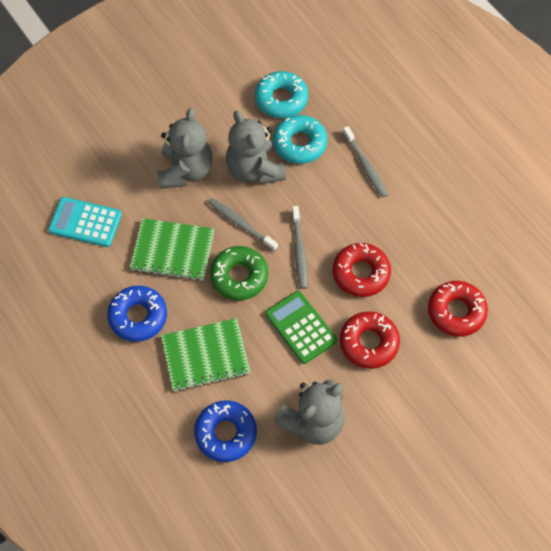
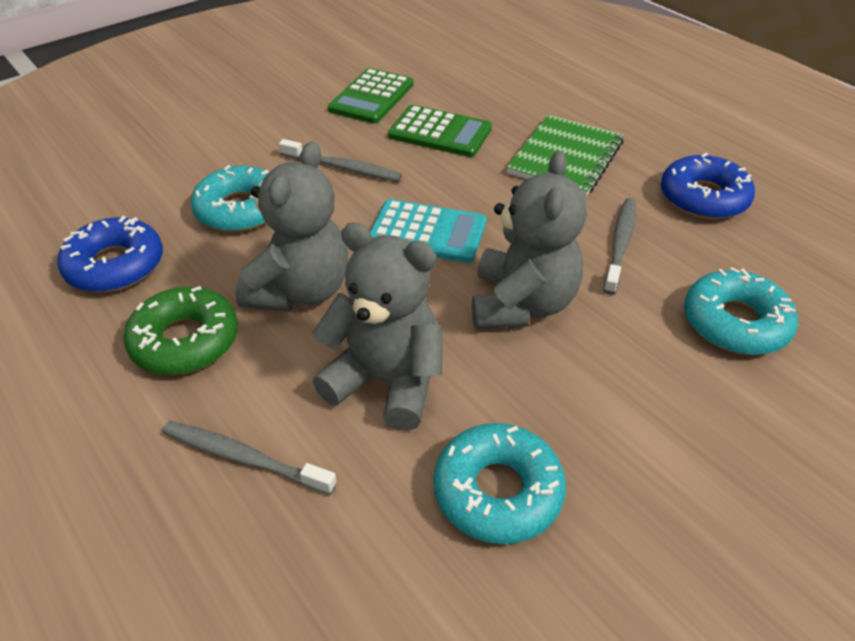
green calculator: 1 -> 2
green notebook: 2 -> 1
red donut: 3 -> 0
turquoise donut: 2 -> 3

